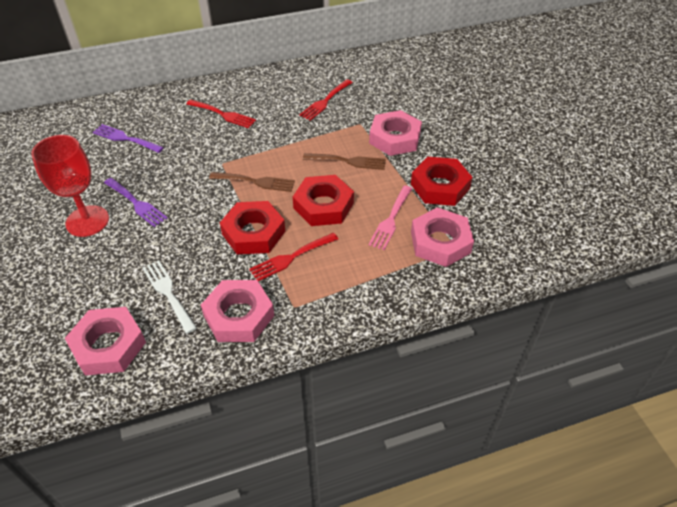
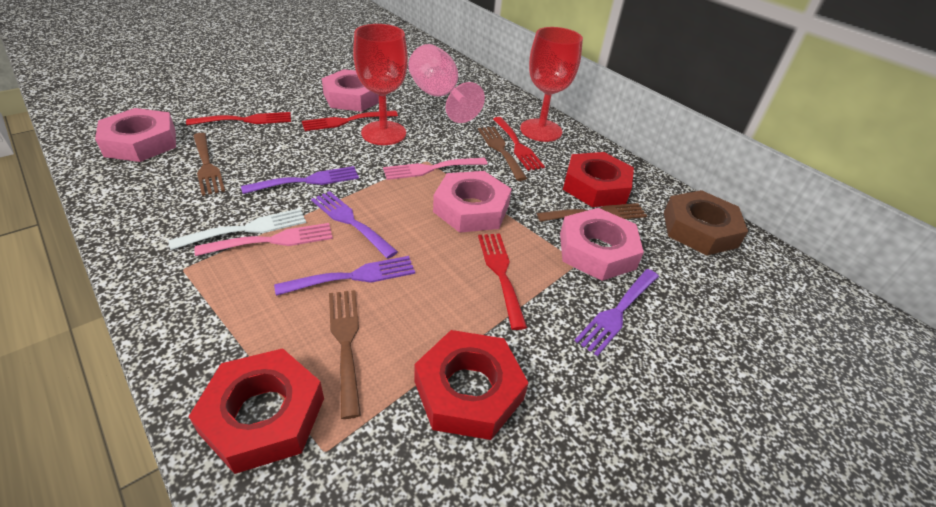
brown fork: 2 -> 4
brown nut: 0 -> 1
pink fork: 1 -> 2
pink goblet: 0 -> 1
purple fork: 2 -> 4
red fork: 3 -> 4
red goblet: 1 -> 2

